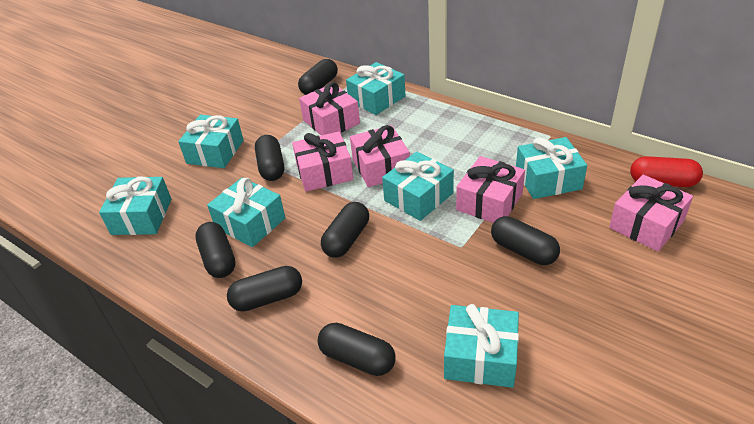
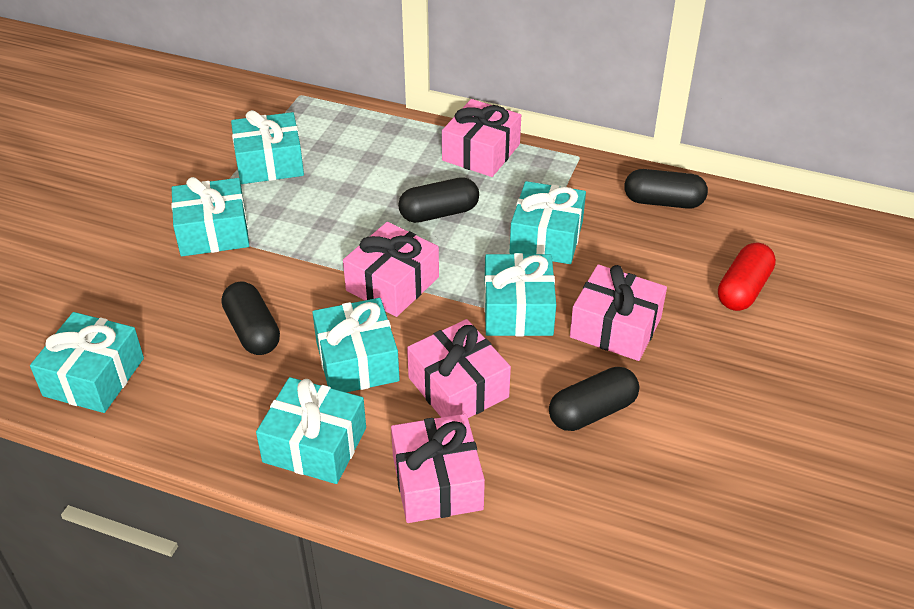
black capsule: 7 -> 4

